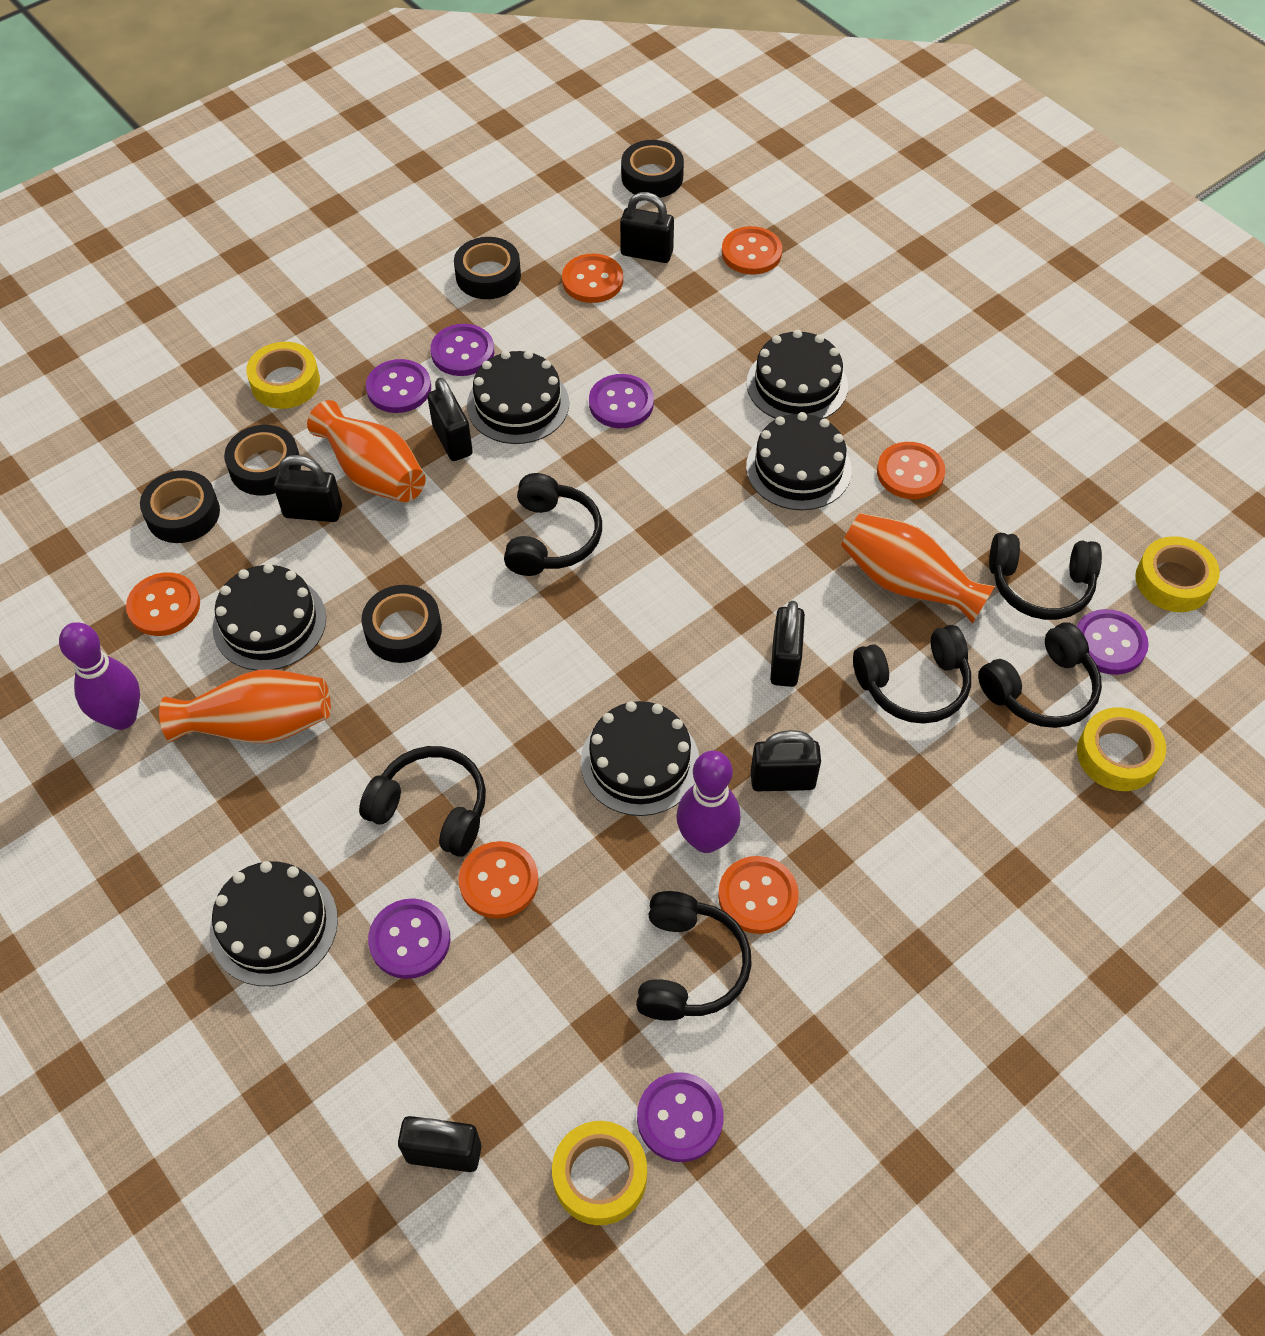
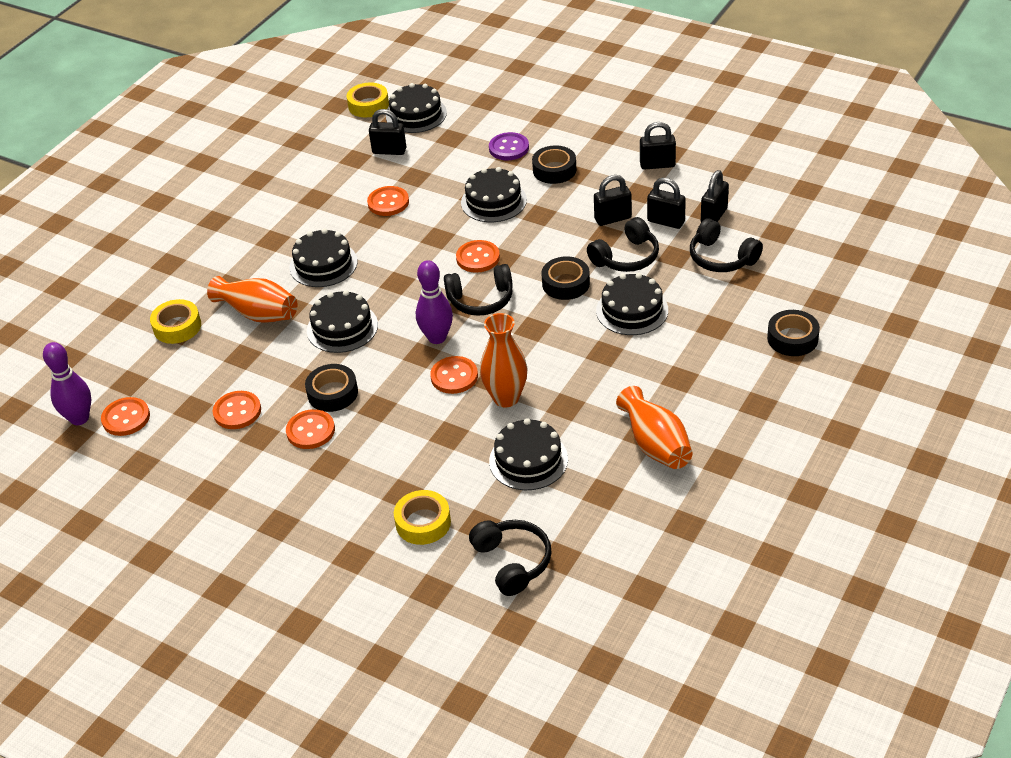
black headphones: 6 -> 4
black padlock: 6 -> 5
black tape: 5 -> 4
purple button: 6 -> 1
yellow tape: 4 -> 3

